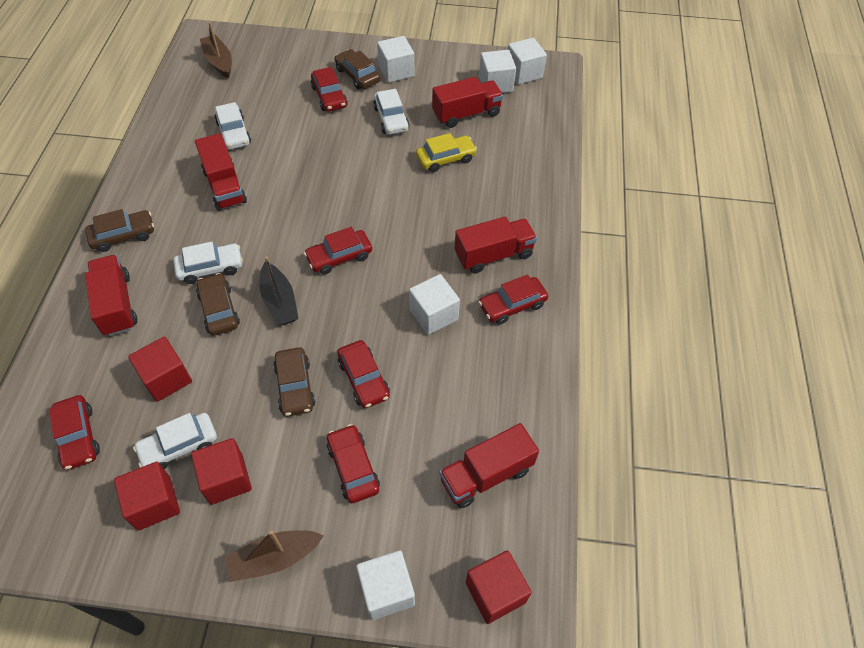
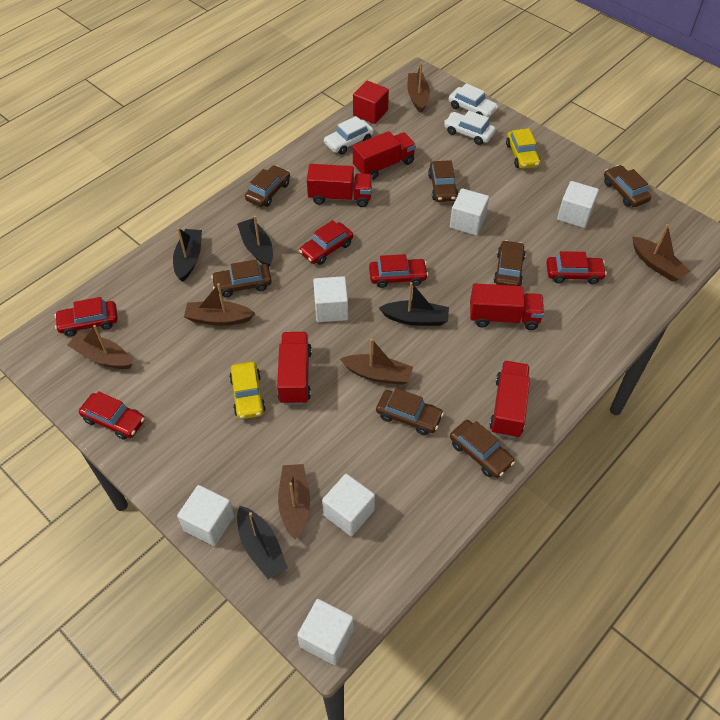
black boat: 1 -> 4
brown boat: 2 -> 6
brown car: 4 -> 7
red car: 6 -> 5
red cube: 4 -> 1
white car: 4 -> 3
white cube: 5 -> 6
yellow car: 1 -> 2

